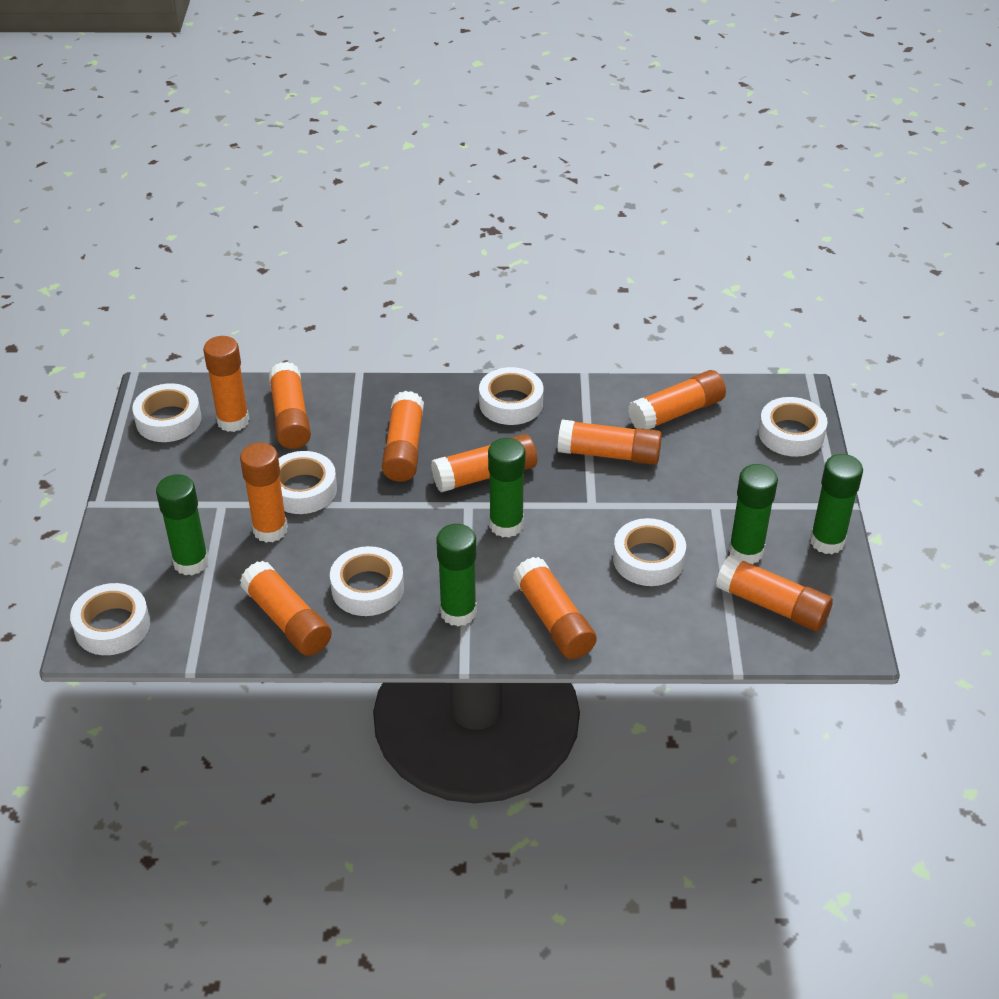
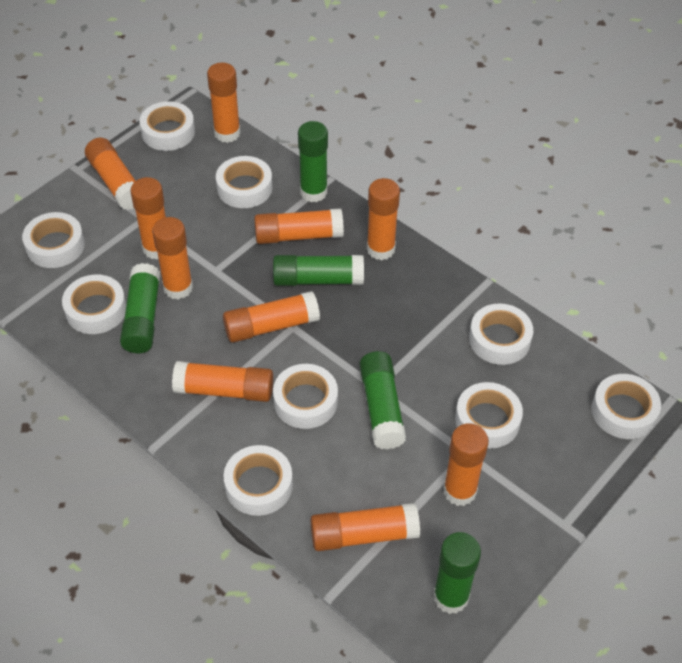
white tape: 7 -> 9

